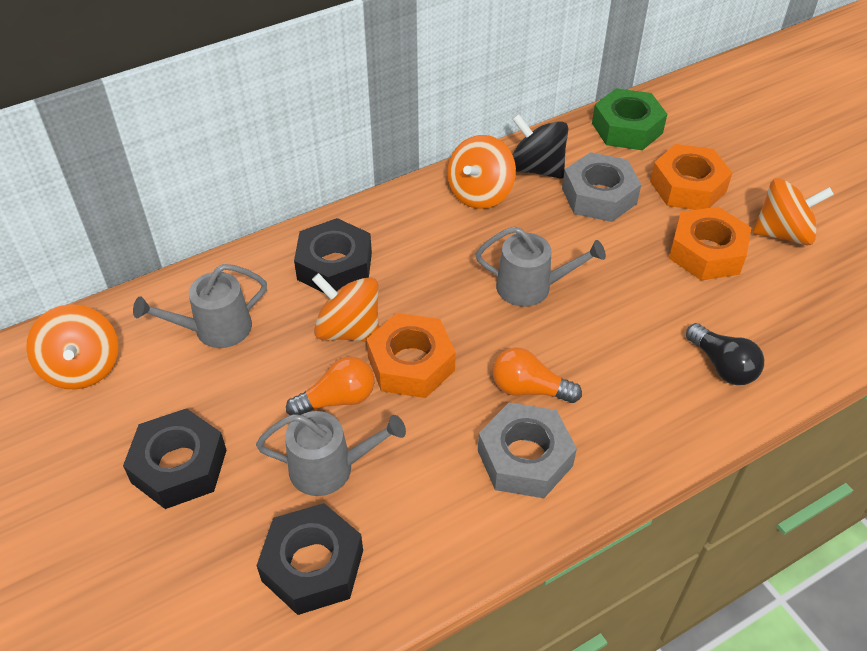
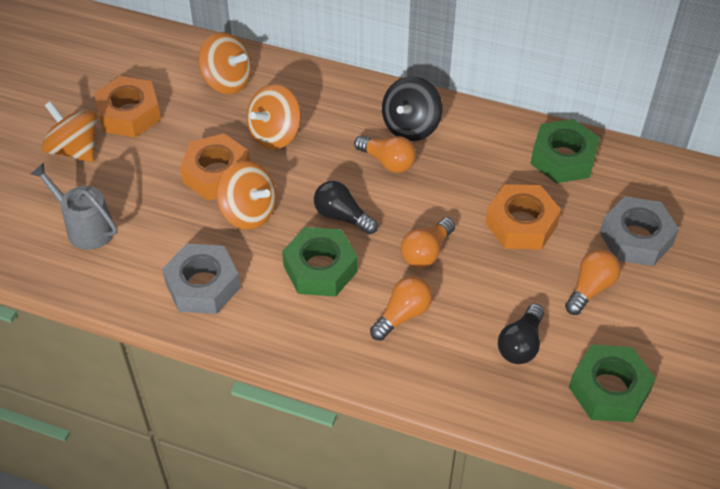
black light bulb: 1 -> 2
black nut: 3 -> 0
green nut: 1 -> 3
grey watering can: 3 -> 1
orange light bulb: 2 -> 4

